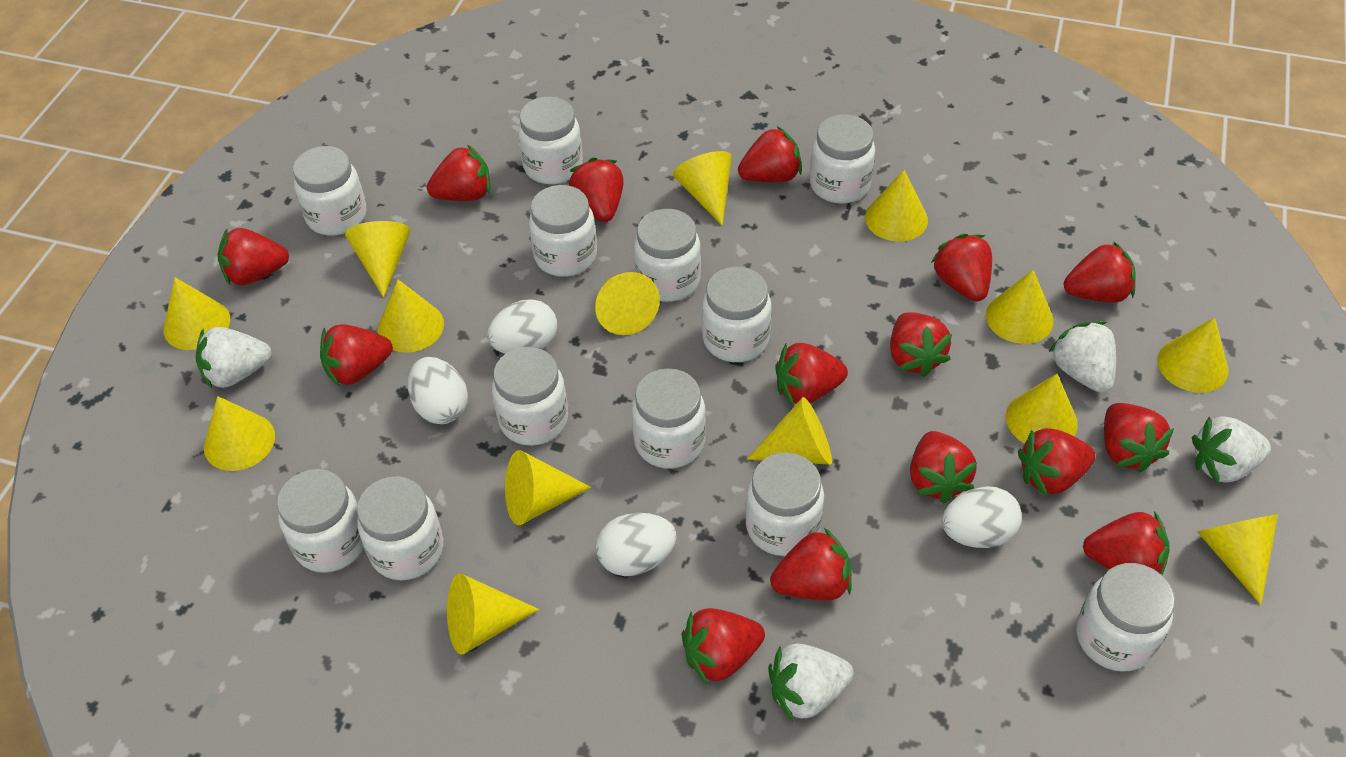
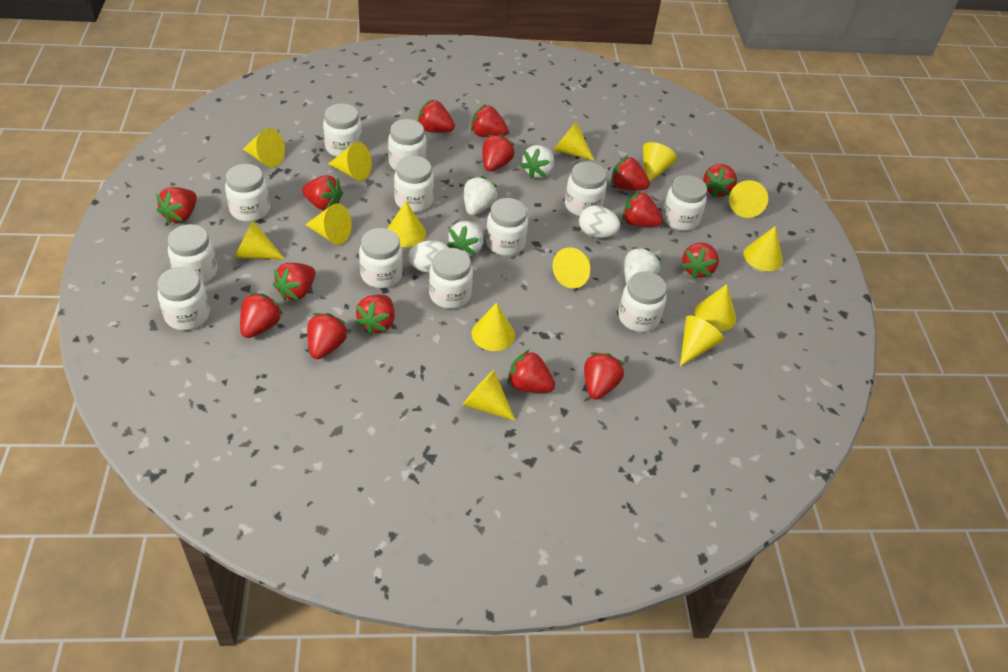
white egg: 4 -> 2

